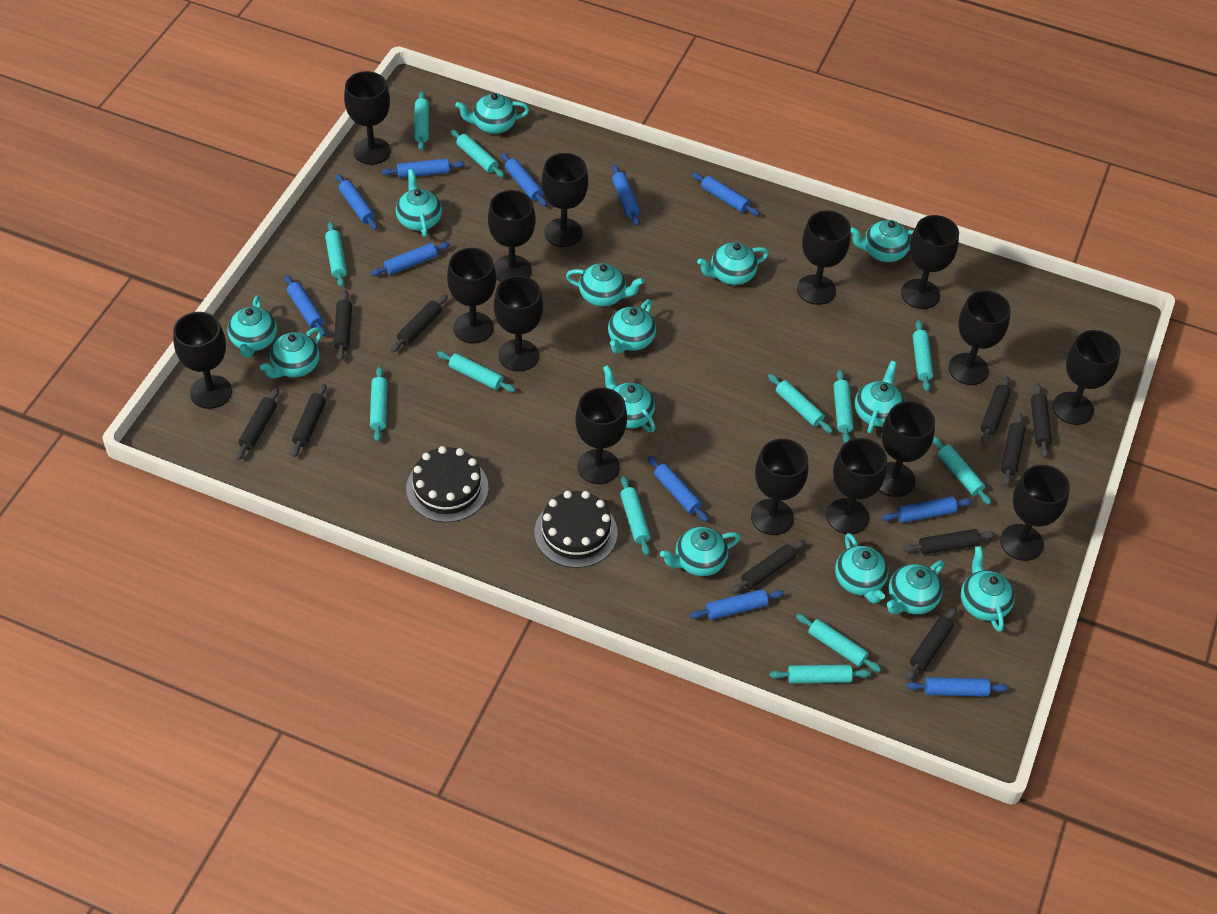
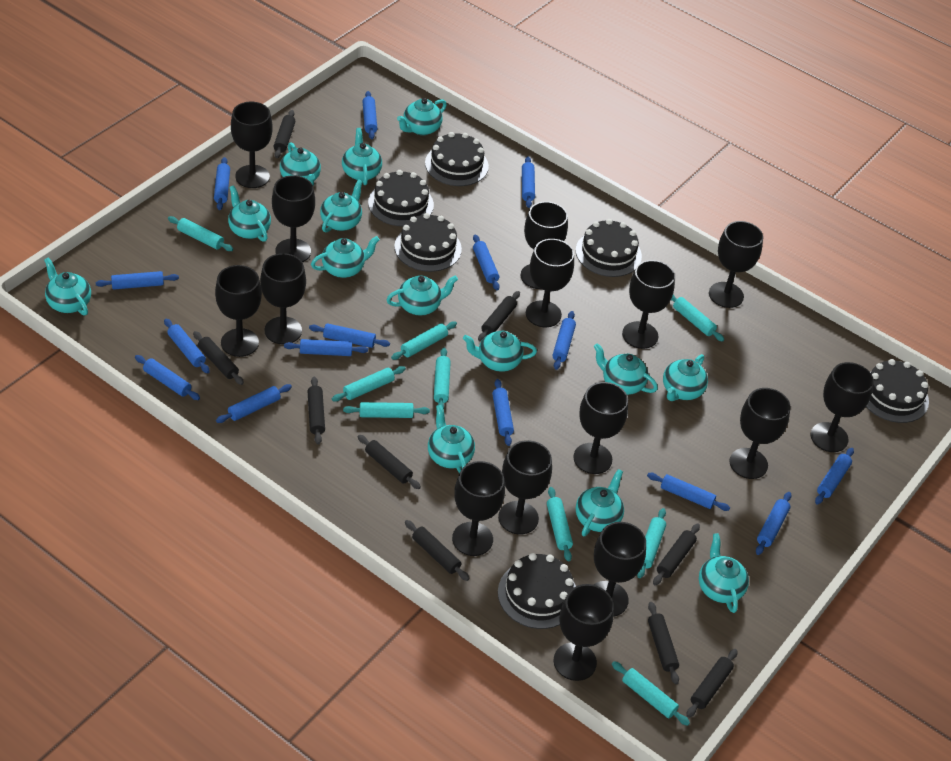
black cake: 2 -> 6
black rolling pin: 10 -> 9
blue rolling pin: 11 -> 15
turquoise rolling pin: 12 -> 9

